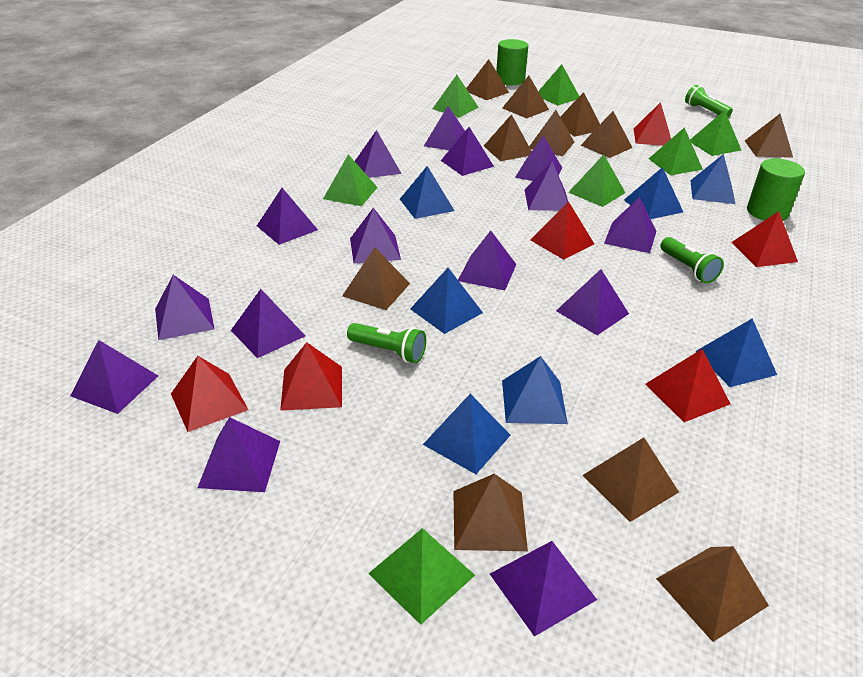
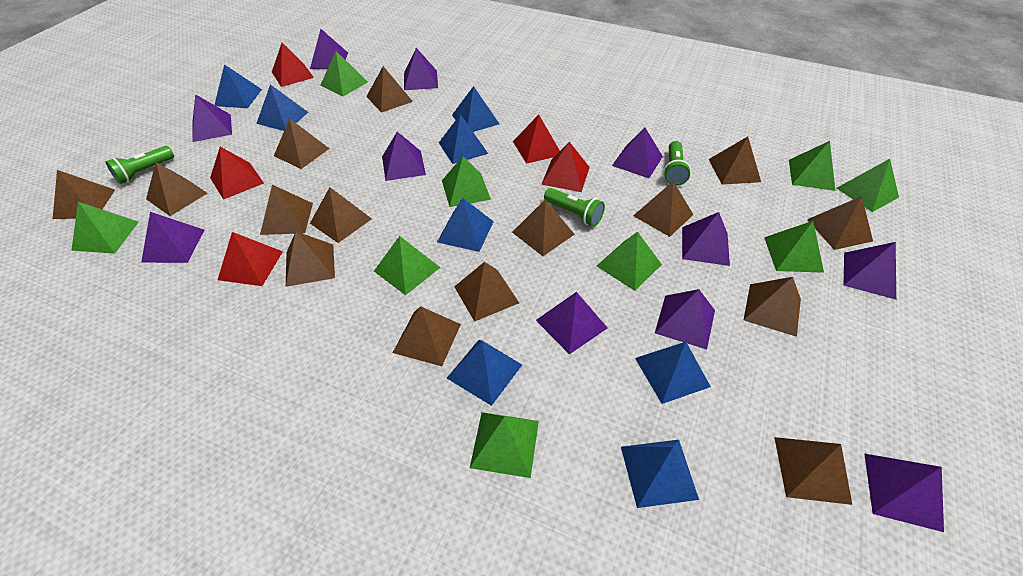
blue pyramid: 7 -> 8
brown pyramid: 11 -> 15
green cylinder: 2 -> 0
green pyramid: 7 -> 9
purple pyramid: 15 -> 11
red pyramid: 6 -> 5

